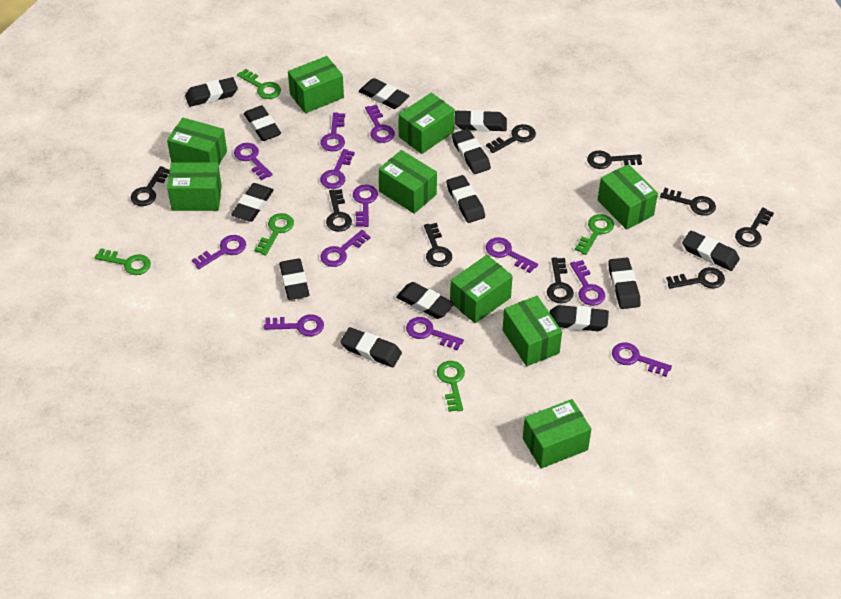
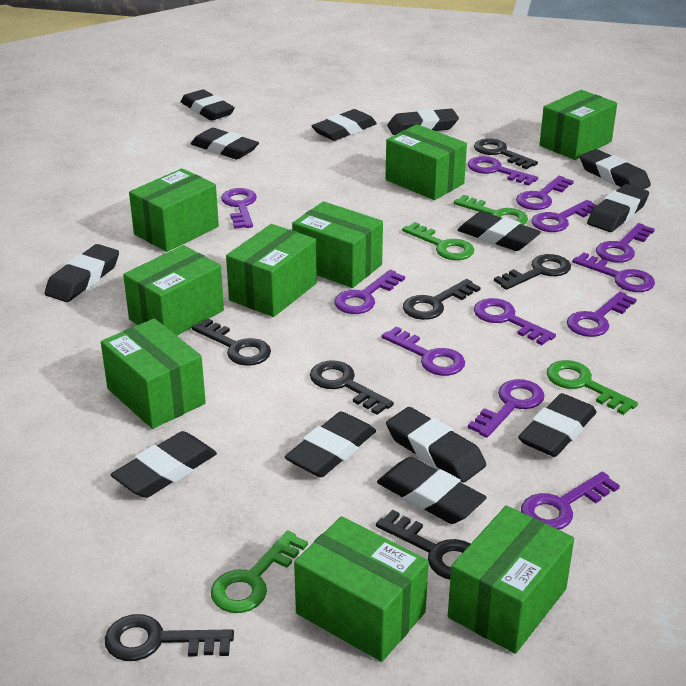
black key: 9 -> 7
green key: 5 -> 4

